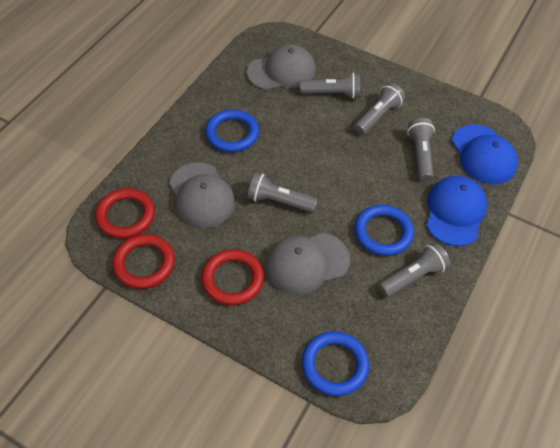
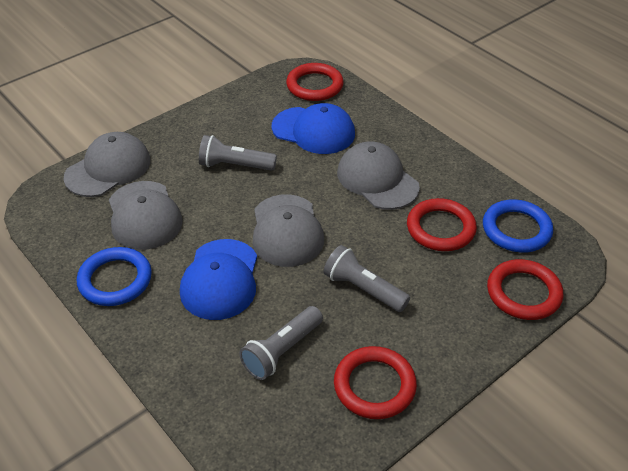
blue ring: 3 -> 2
grey cap: 3 -> 4
grey flashlight: 5 -> 3
red ring: 3 -> 4

